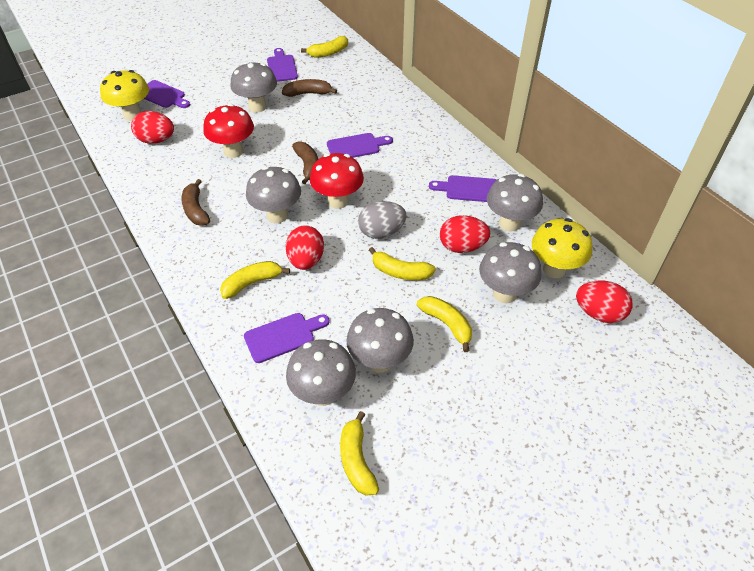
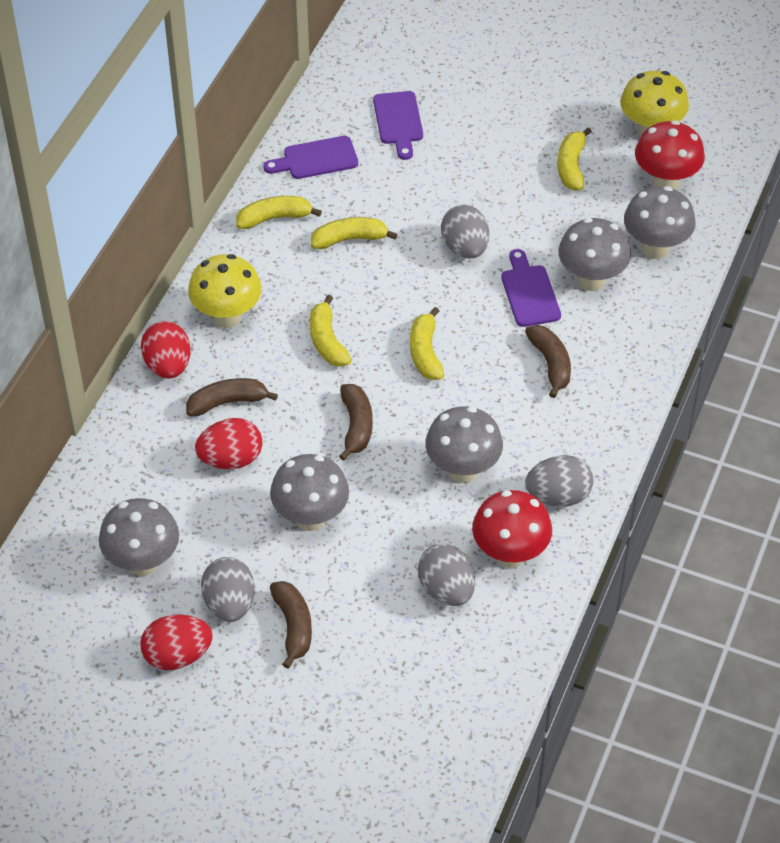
brown banana: 3 -> 4
grey egg: 1 -> 4
grey mushroom: 6 -> 5
purple cutting board: 5 -> 3
red egg: 4 -> 3

